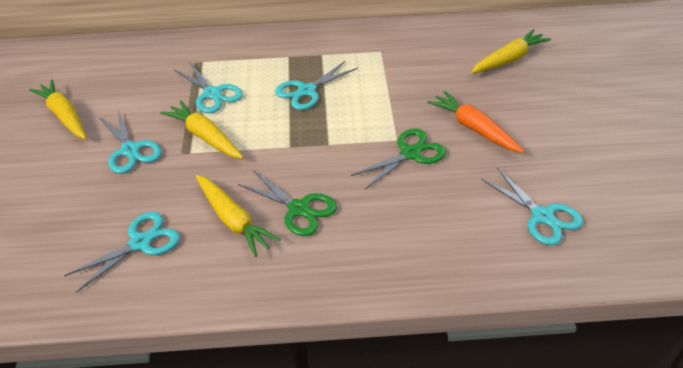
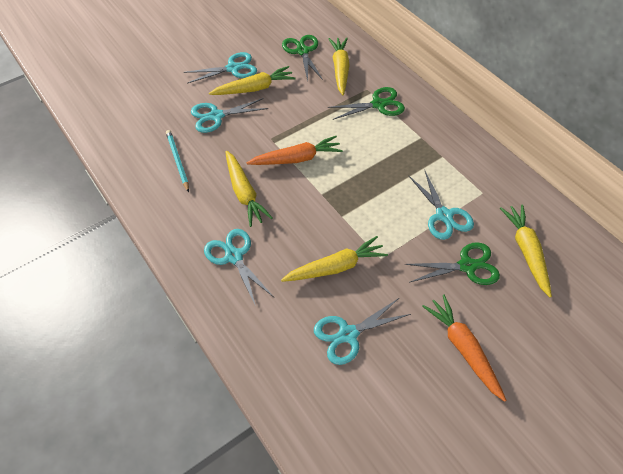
green scissors: 2 -> 3
orange carrot: 1 -> 2
turquoise pencil: 0 -> 1
yellow carrot: 4 -> 5

